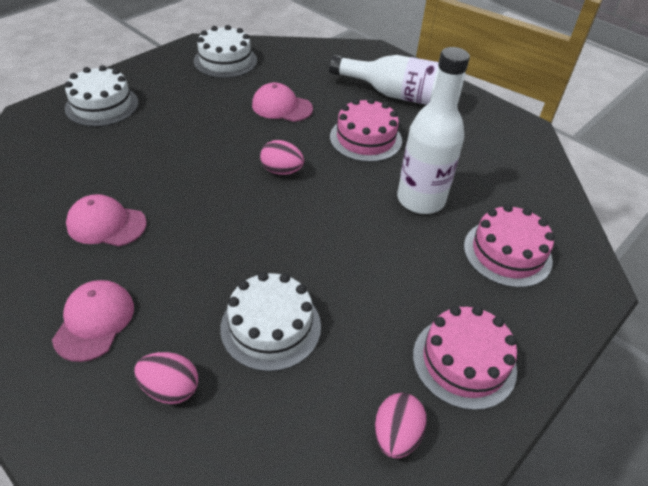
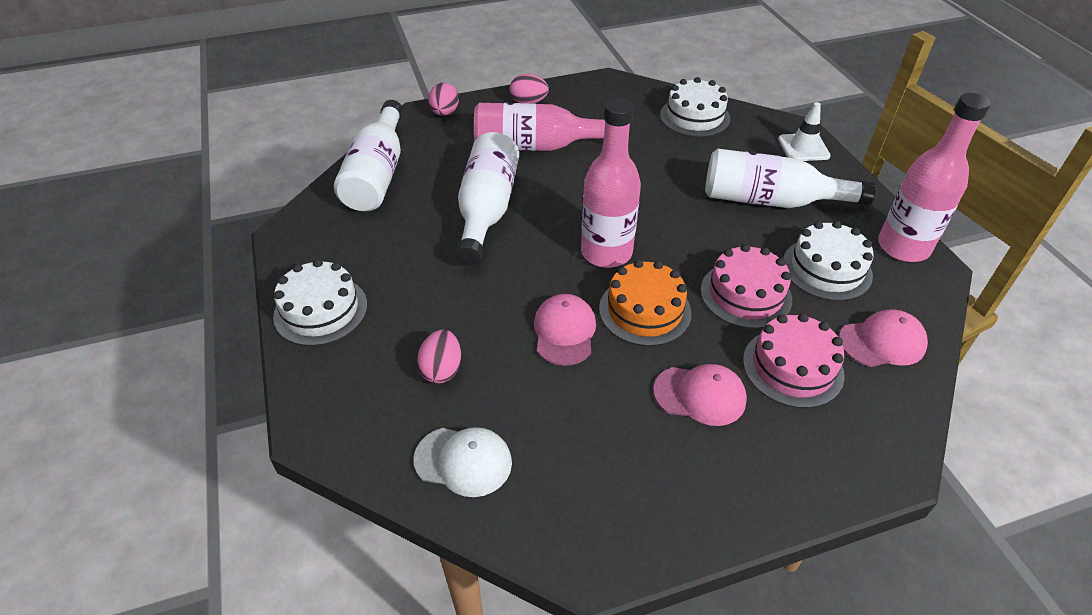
orange cake: 0 -> 1
pink bottle: 0 -> 3
pink cake: 3 -> 2
white bottle: 2 -> 3
white cap: 0 -> 1
white traffic cone: 0 -> 1

